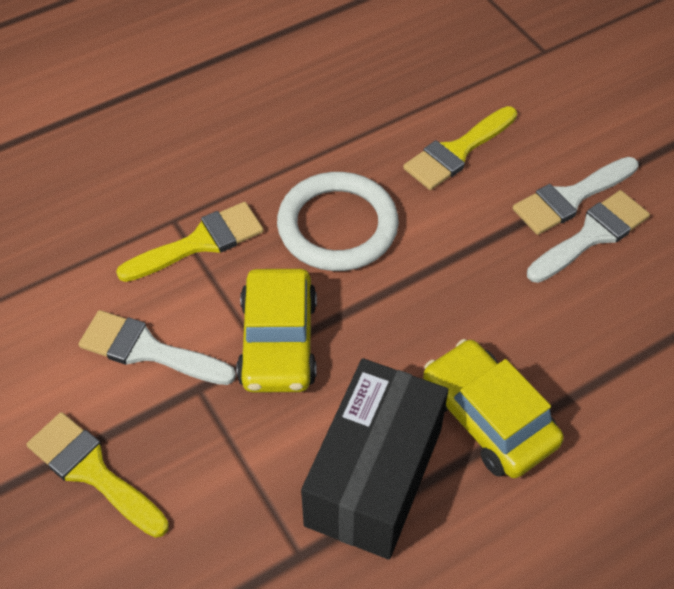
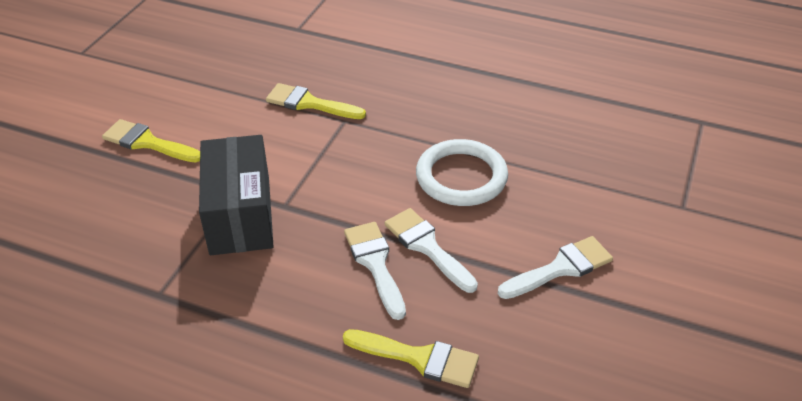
yellow car: 2 -> 0

